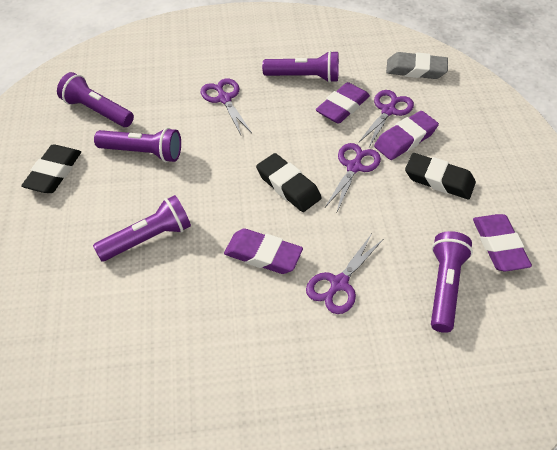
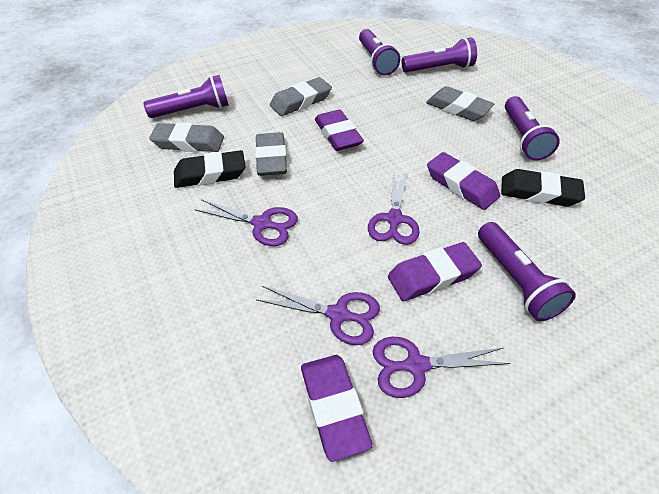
black eraser: 3 -> 2
grey eraser: 1 -> 4

